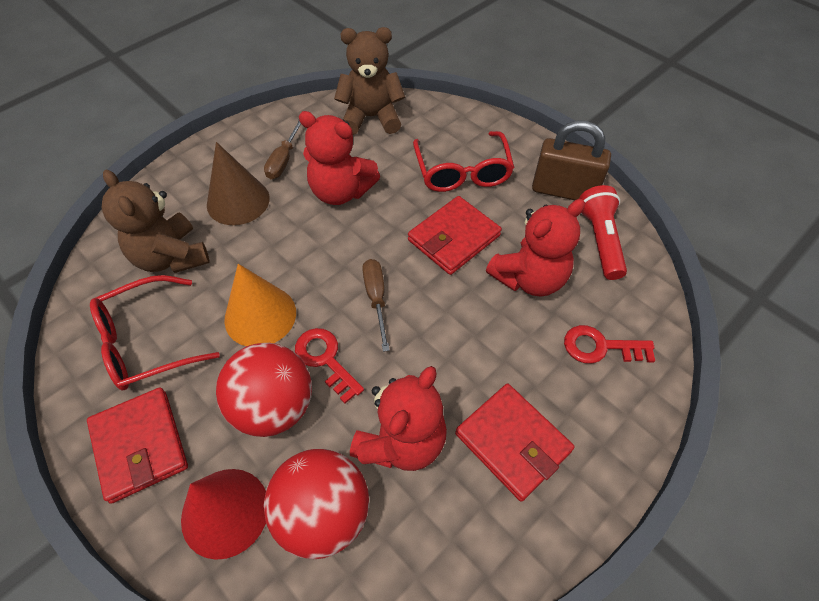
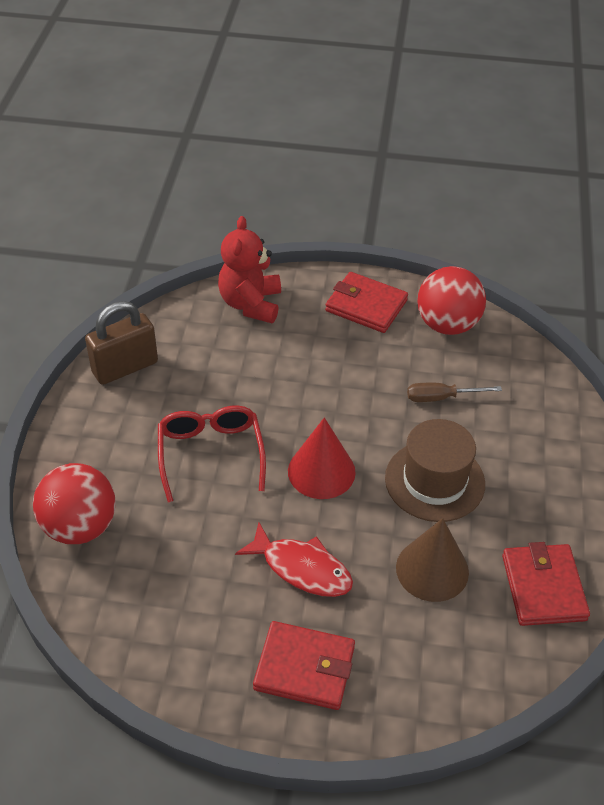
brown hat: 0 -> 1
brown screwdriver: 2 -> 1
brown teddy bear: 2 -> 0
orange cone: 1 -> 0
red fish: 0 -> 1
red flashlight: 1 -> 0
red glasses: 2 -> 1
red key: 2 -> 0
red teddy bear: 3 -> 1

